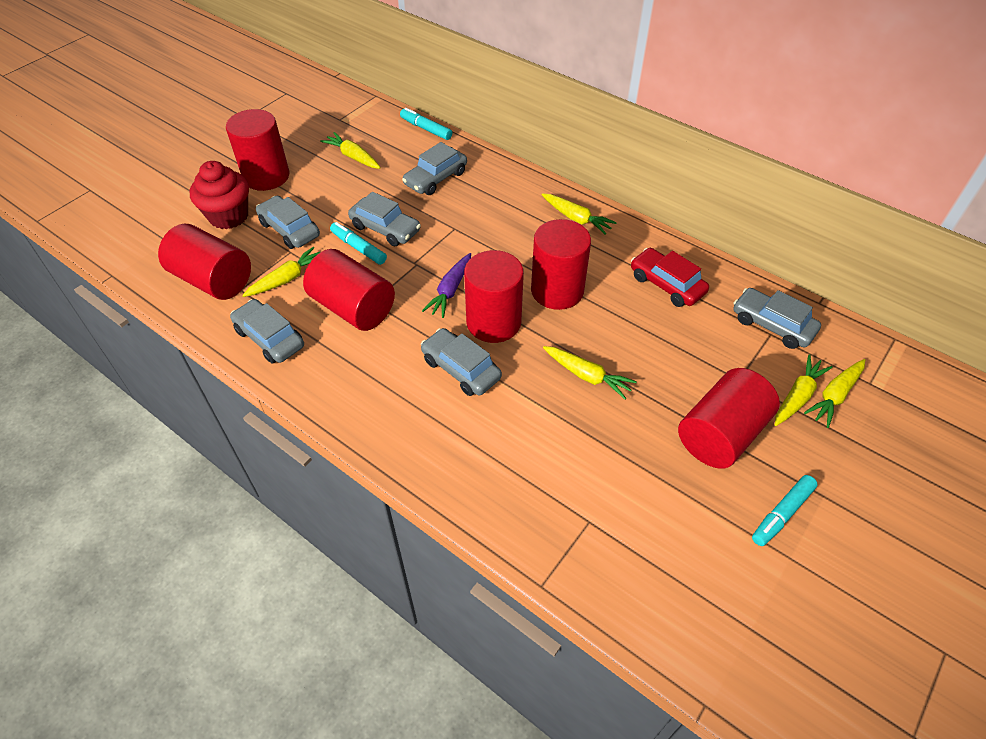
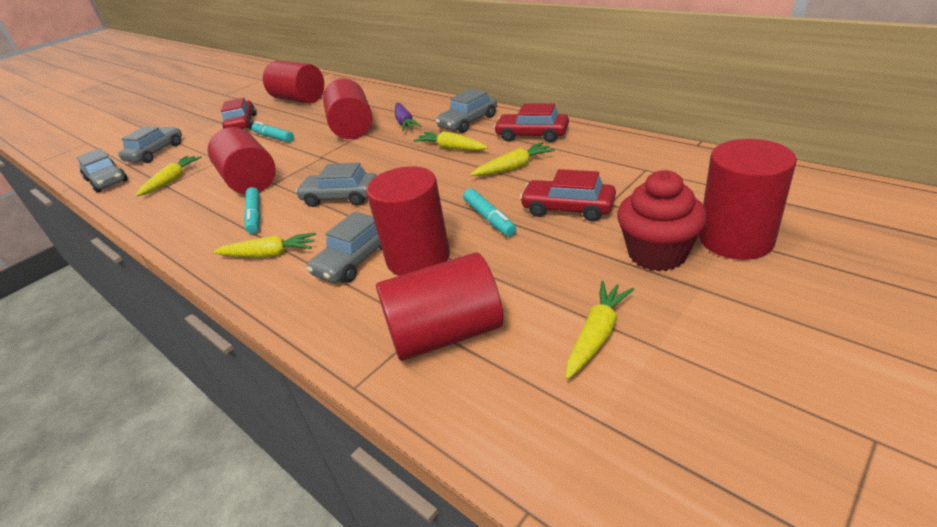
grey car: 6 -> 5
red car: 1 -> 3
yellow carrot: 6 -> 5

